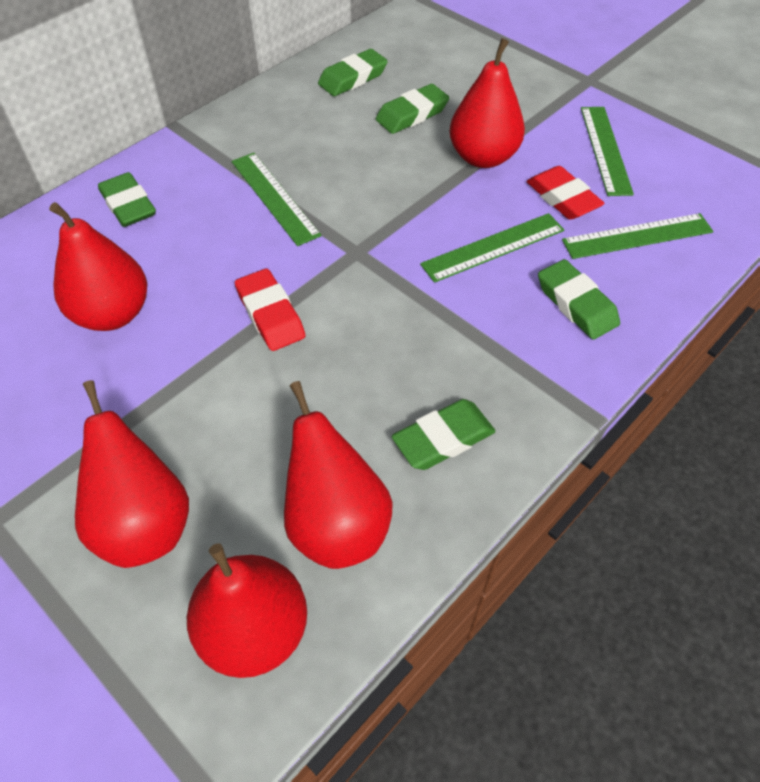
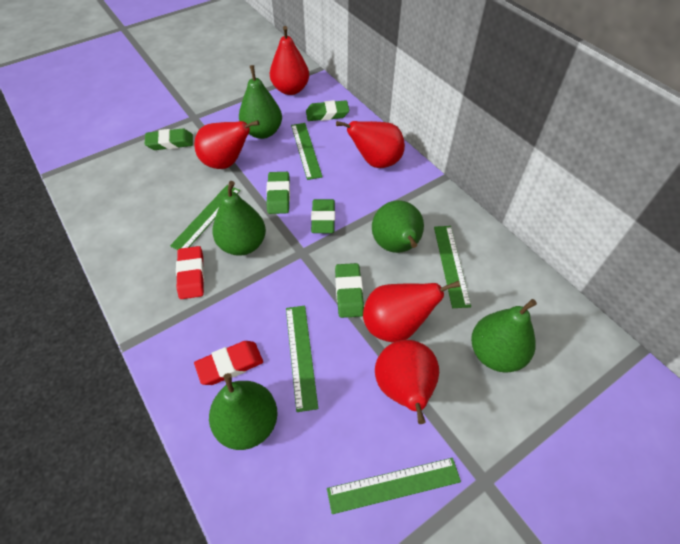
green pear: 0 -> 5
green ruler: 4 -> 5

